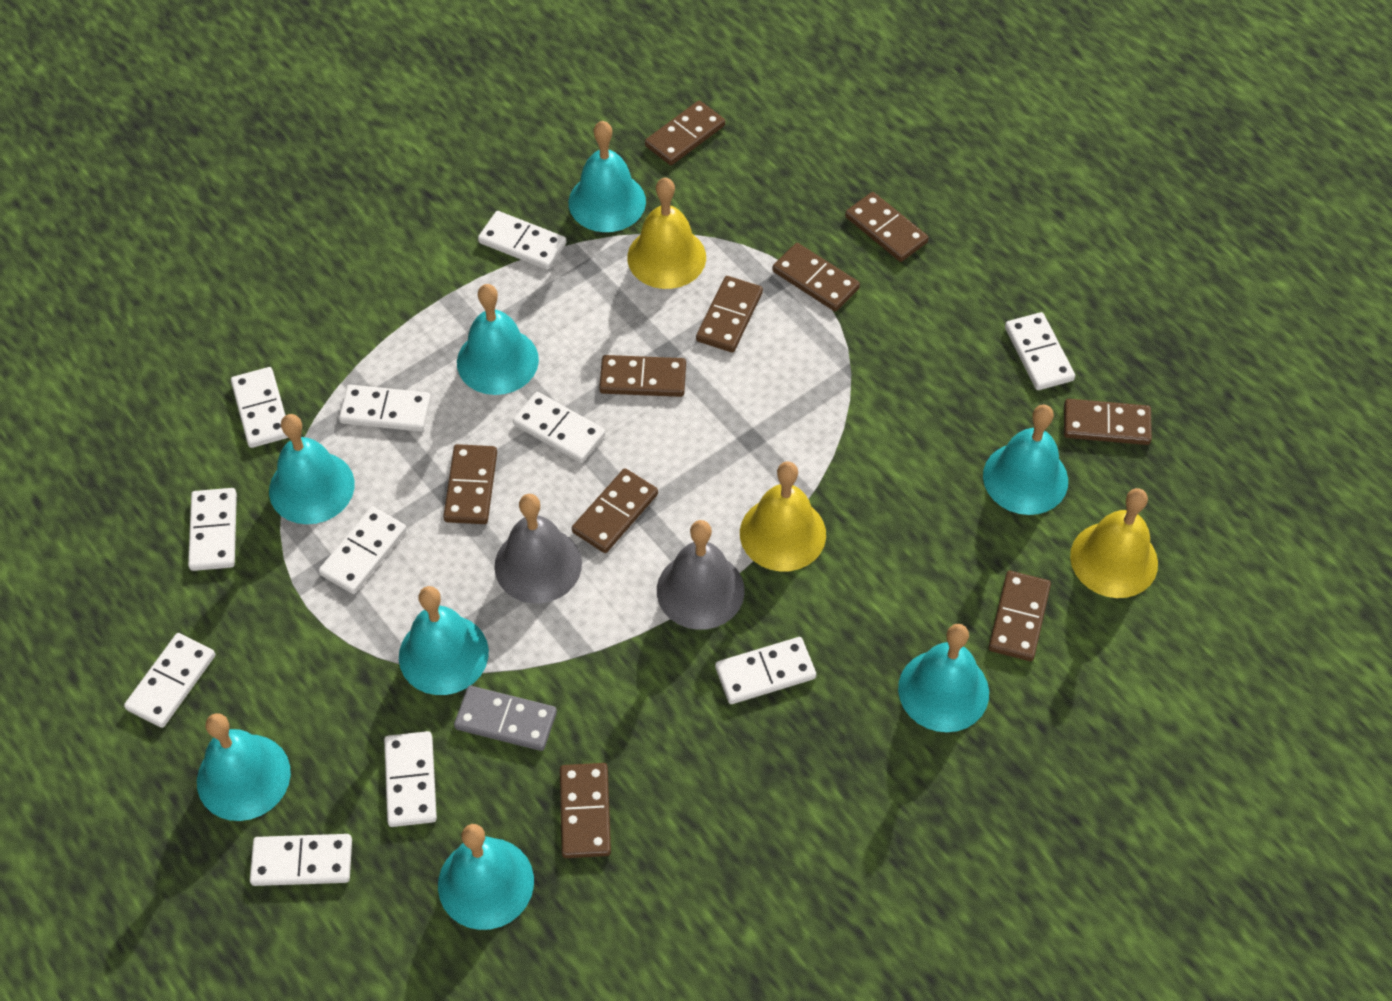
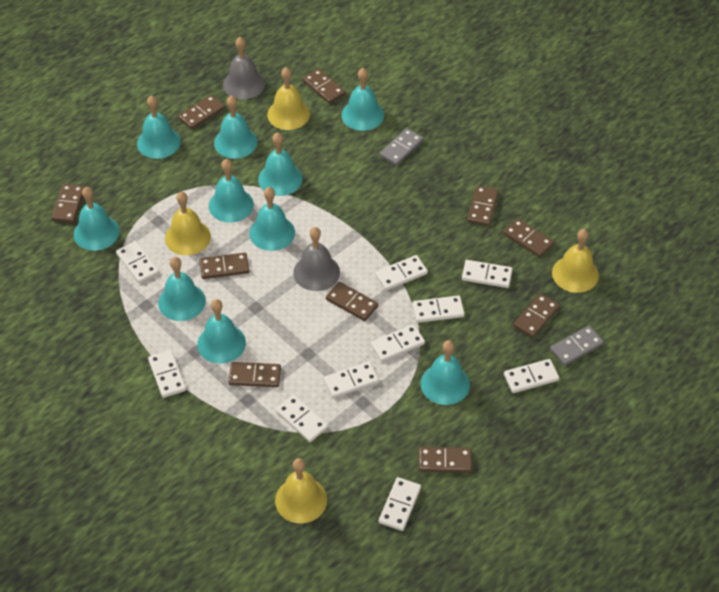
grey domino: 1 -> 2
turquoise bell: 8 -> 10
white domino: 11 -> 10
yellow bell: 3 -> 4

